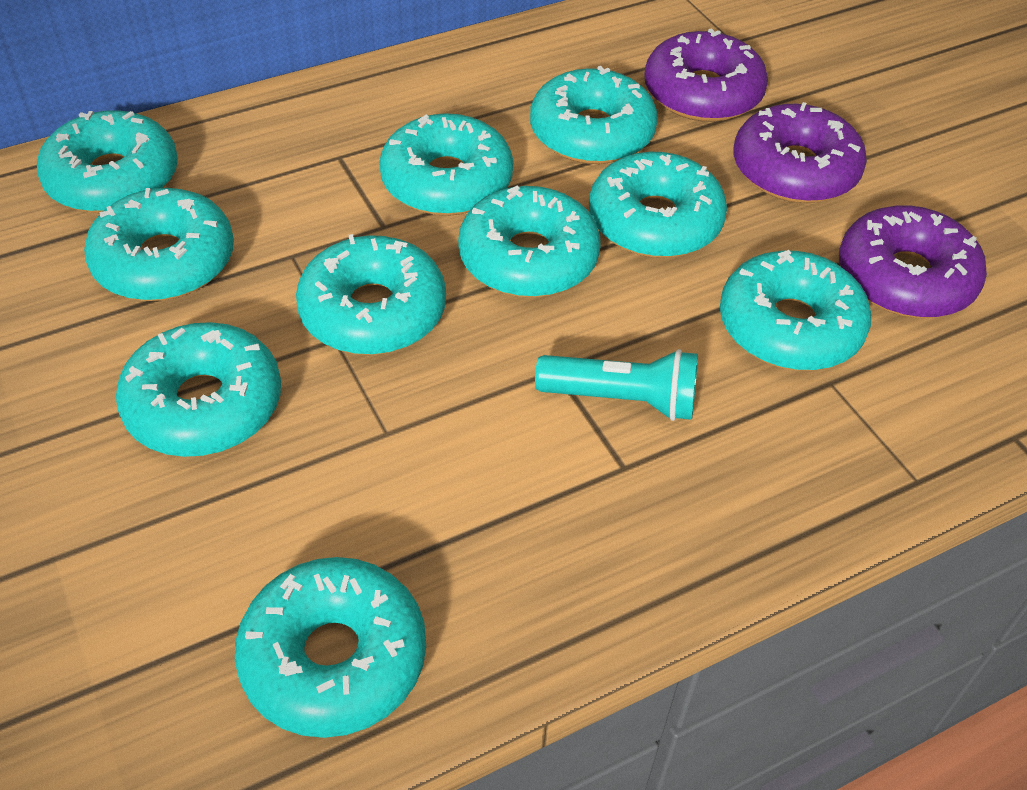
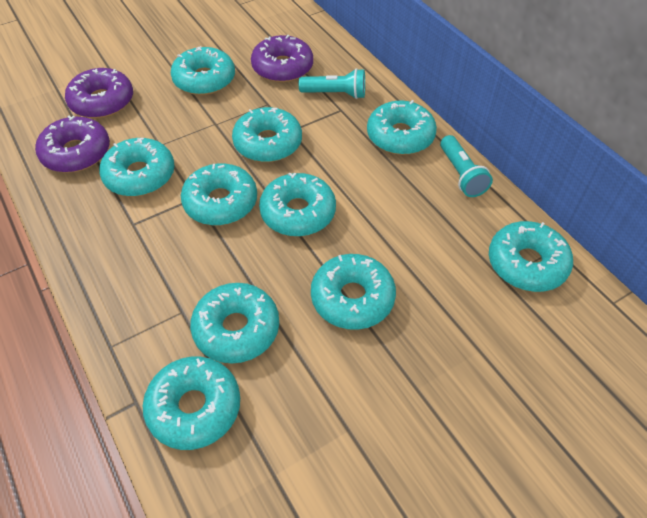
turquoise flashlight: 1 -> 2

